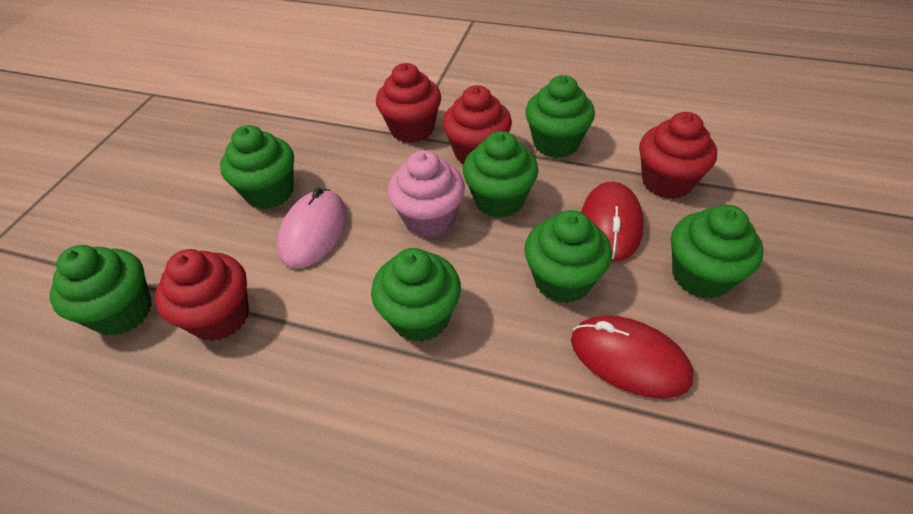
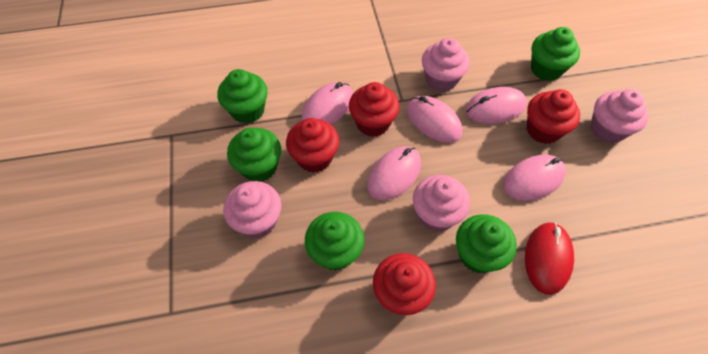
green cupcake: 7 -> 5
pink cupcake: 1 -> 4
pink mouse: 1 -> 5
red mouse: 2 -> 1

